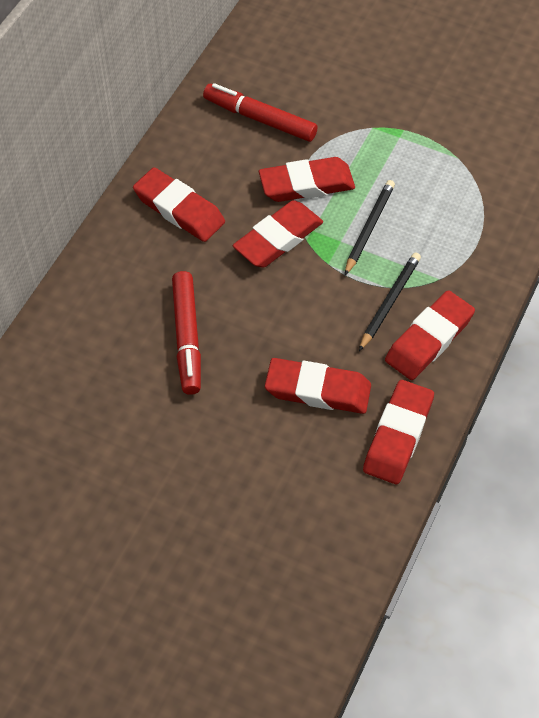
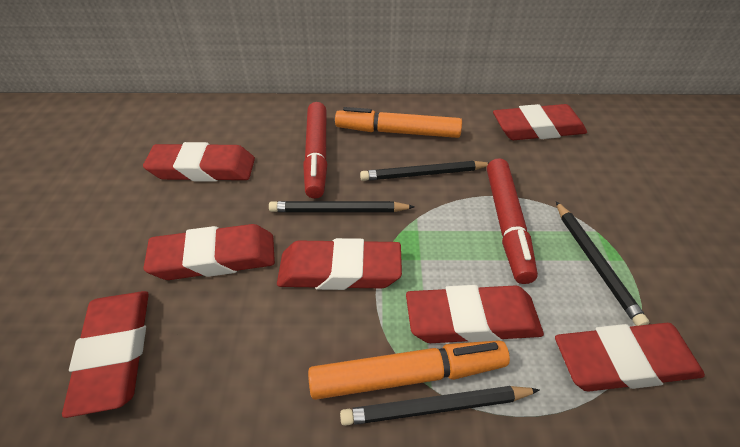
black pencil: 2 -> 4
orange marker: 0 -> 2
red eraser: 6 -> 7

